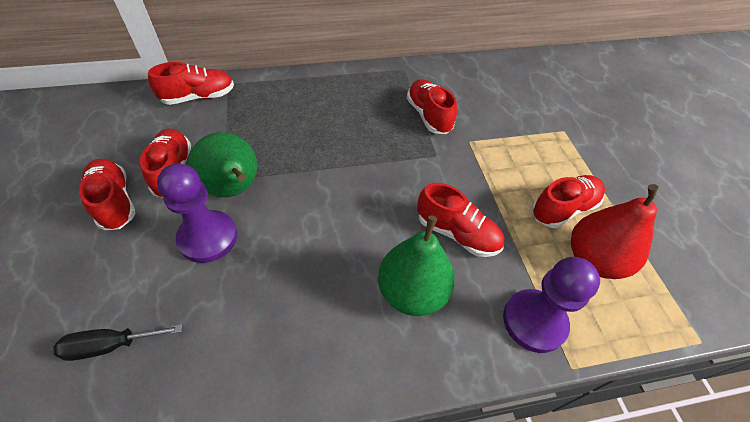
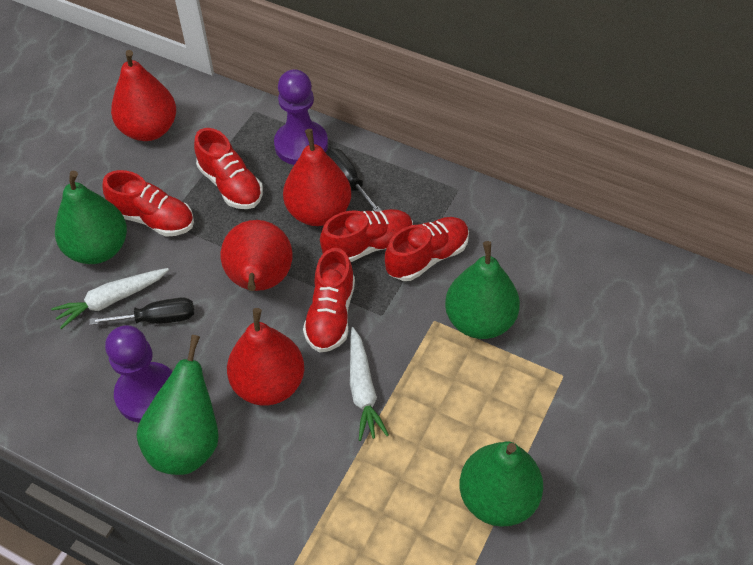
black screwdriver: 1 -> 2
green pear: 2 -> 4
red pear: 1 -> 4
red shoe: 6 -> 5
white carrot: 0 -> 2

